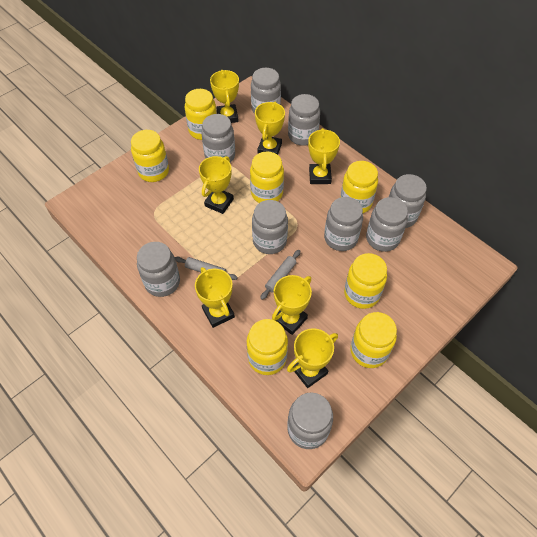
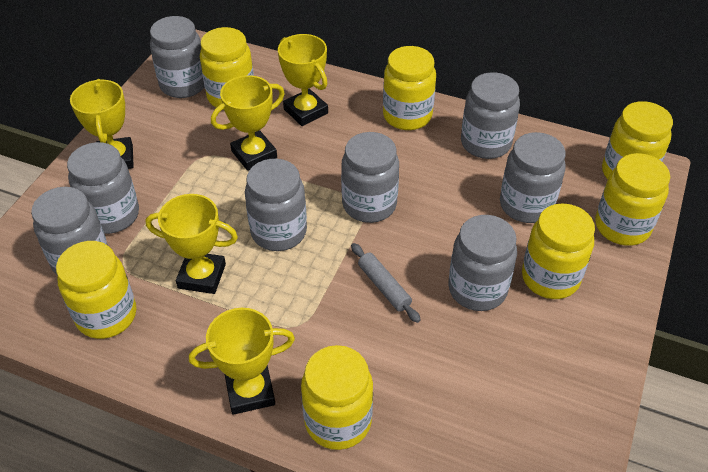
grey jar: 9 -> 8
grey rolling pin: 2 -> 1
yellow trophy: 7 -> 5

